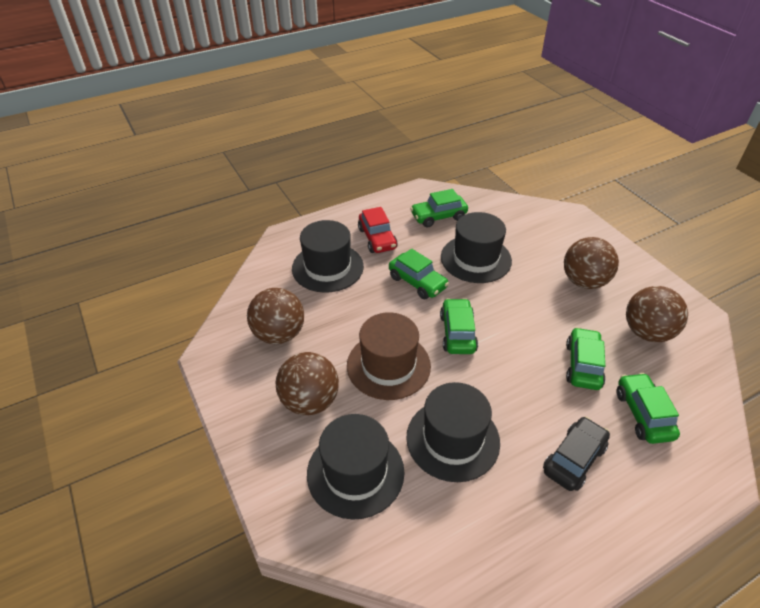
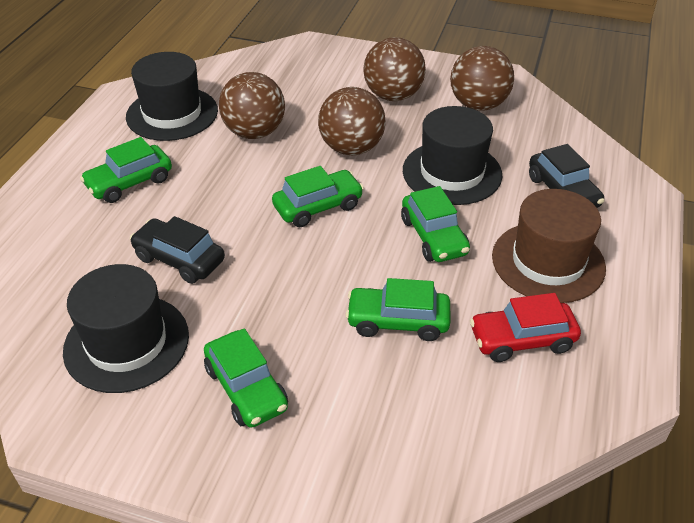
black car: 1 -> 2
black hat: 4 -> 3

